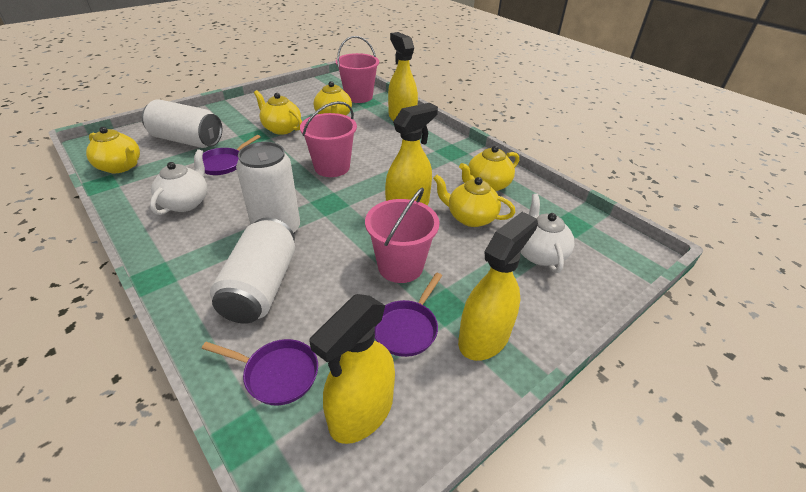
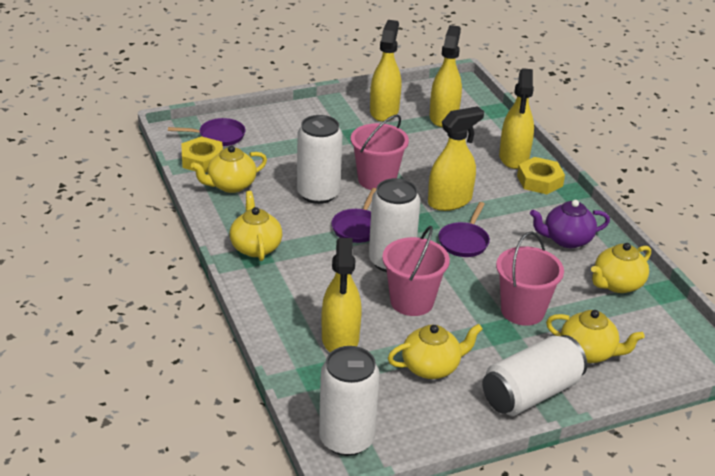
purple teapot: 0 -> 1
white can: 3 -> 4
white teapot: 2 -> 0
yellow nut: 0 -> 2
yellow spray bottle: 4 -> 5

